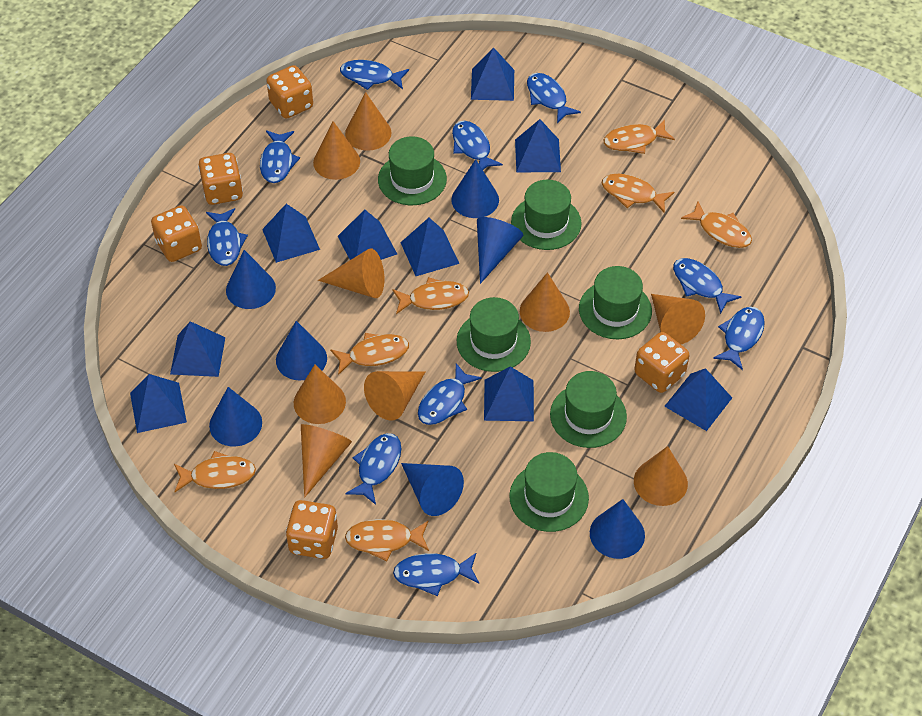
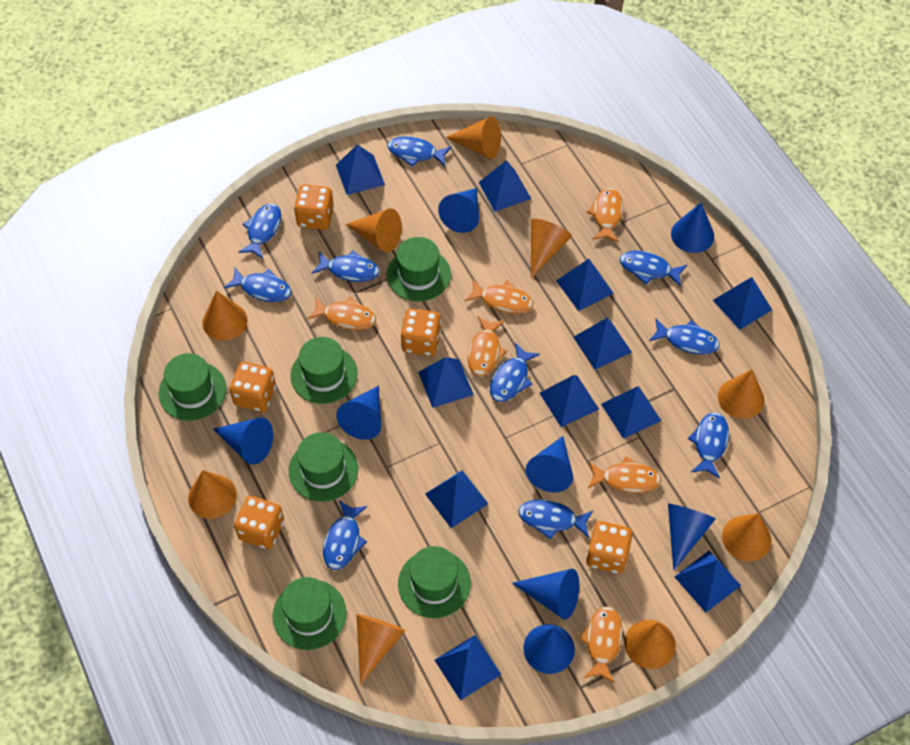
blue cone: 7 -> 8
blue pyramid: 9 -> 11
orange fish: 7 -> 6

